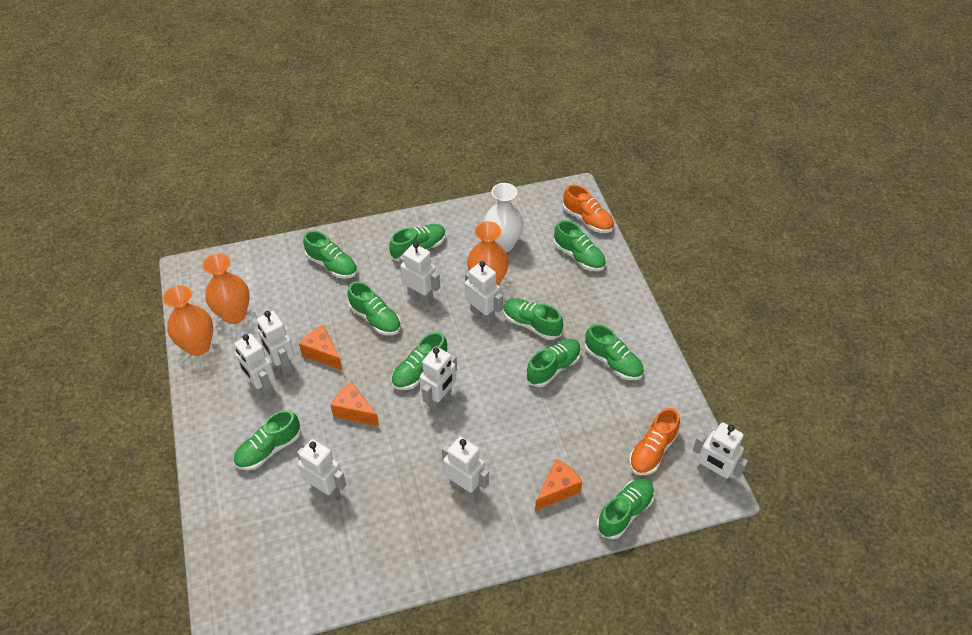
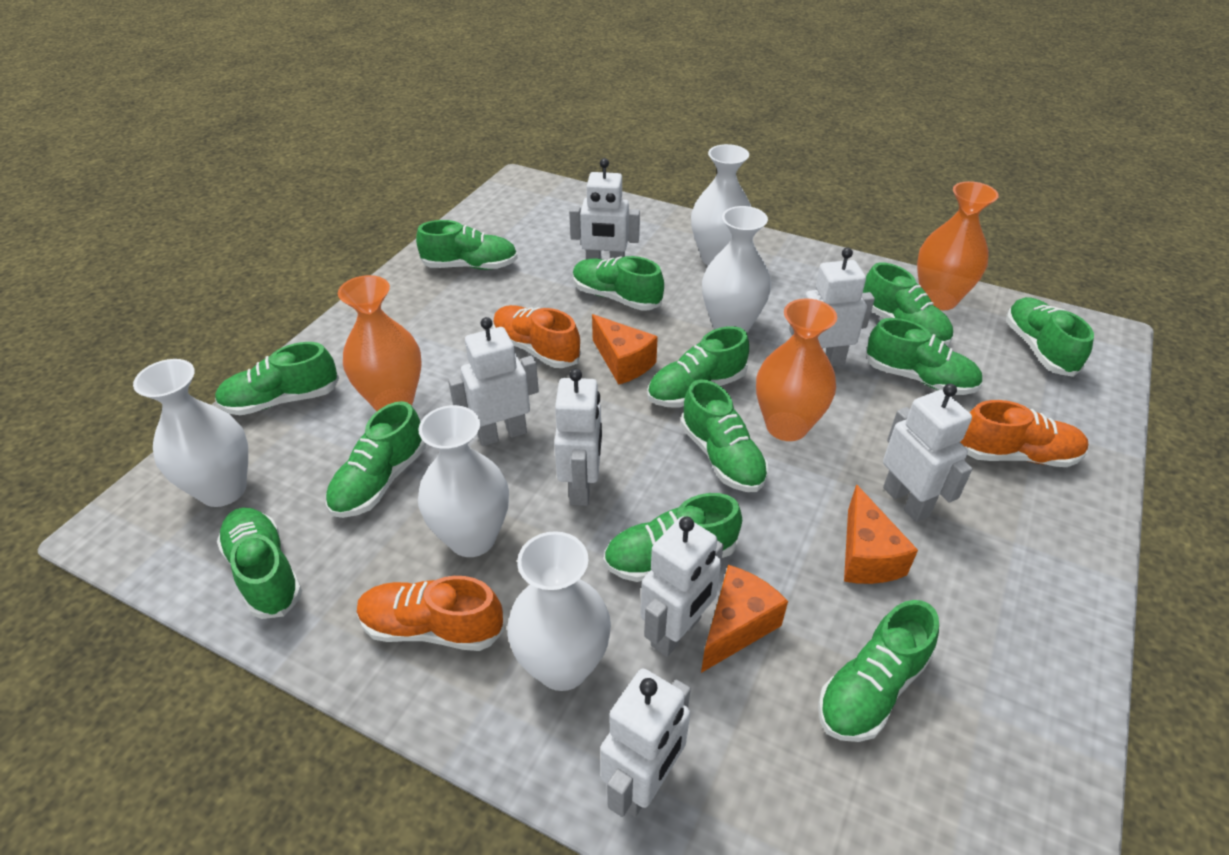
green shoe: 10 -> 12
orange shoe: 2 -> 3
white robot: 8 -> 7
white vase: 1 -> 5

